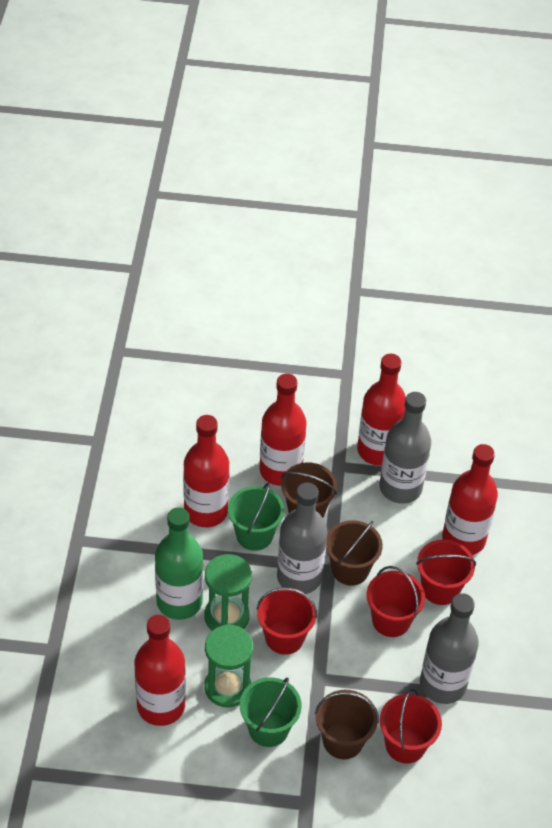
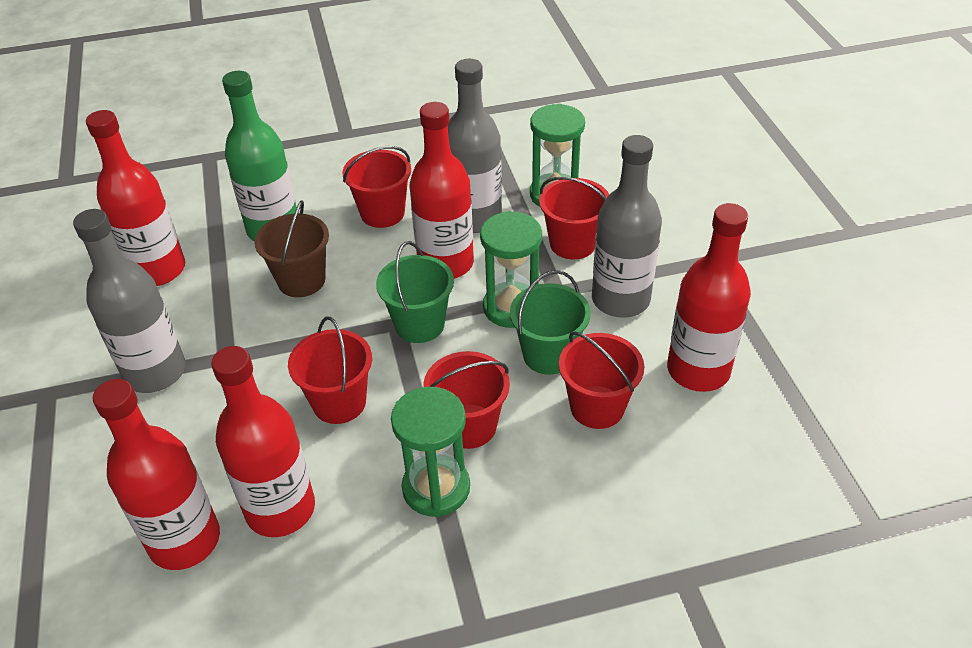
brown bucket: 3 -> 1
green hourglass: 2 -> 3
red bucket: 4 -> 5

